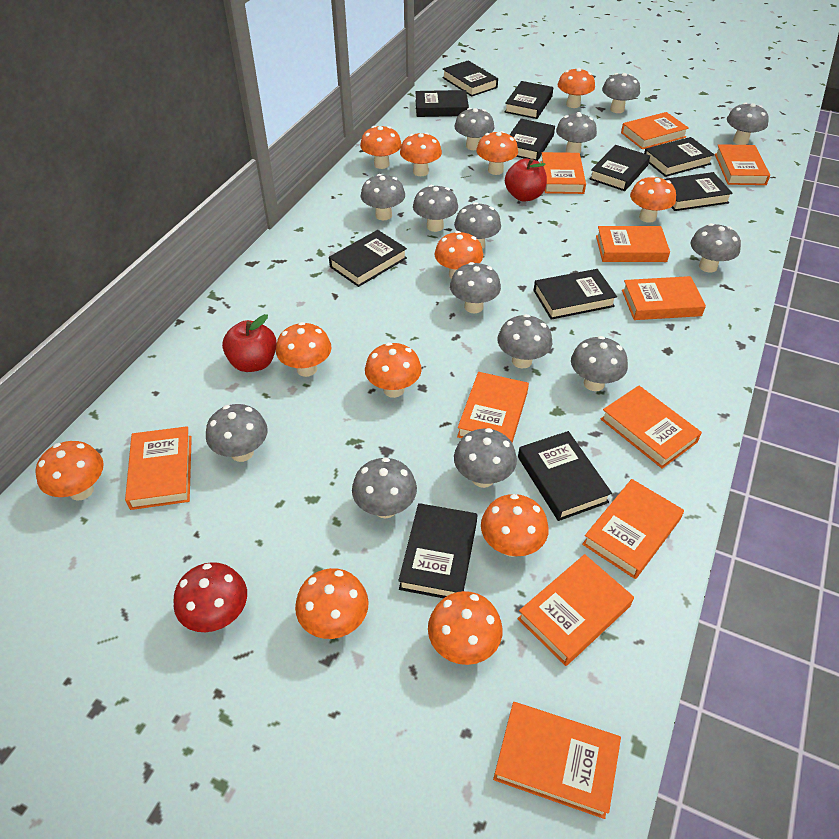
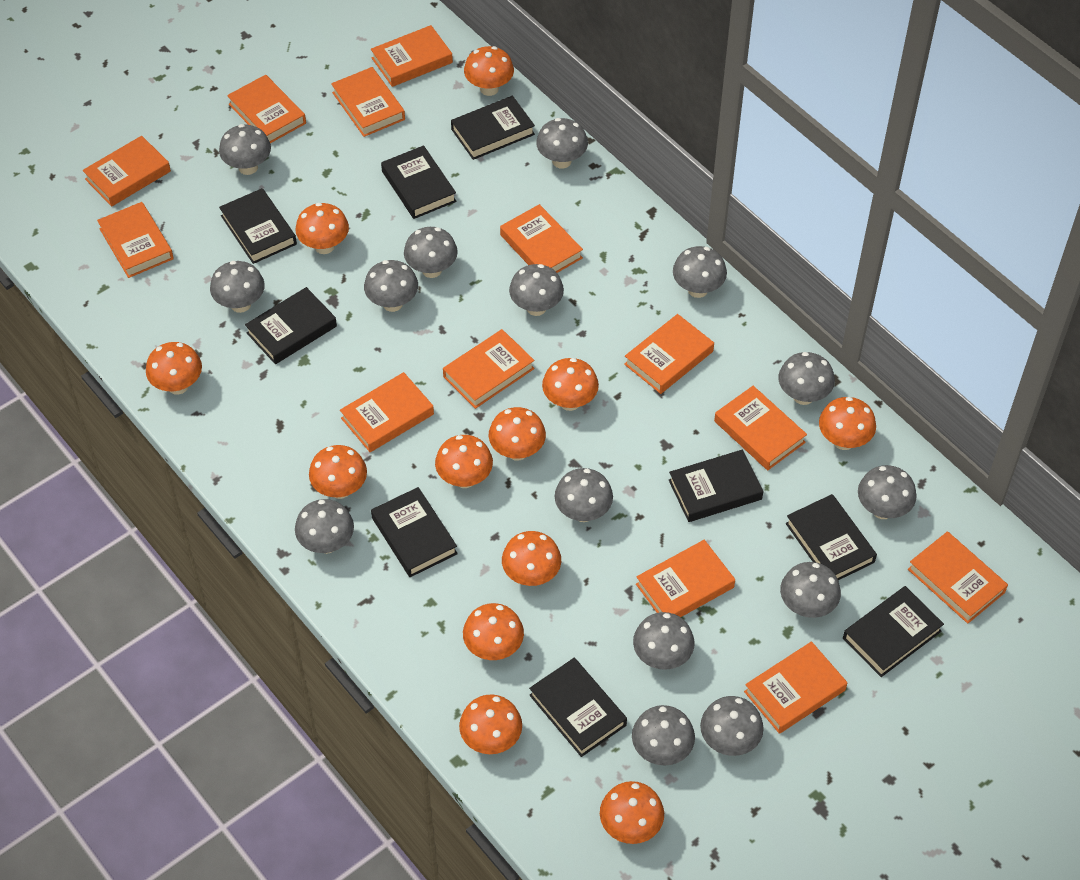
black book: 11 -> 9
grey mushroom: 14 -> 15
orange book: 11 -> 13
red apple: 2 -> 0
red mushroom: 1 -> 0

